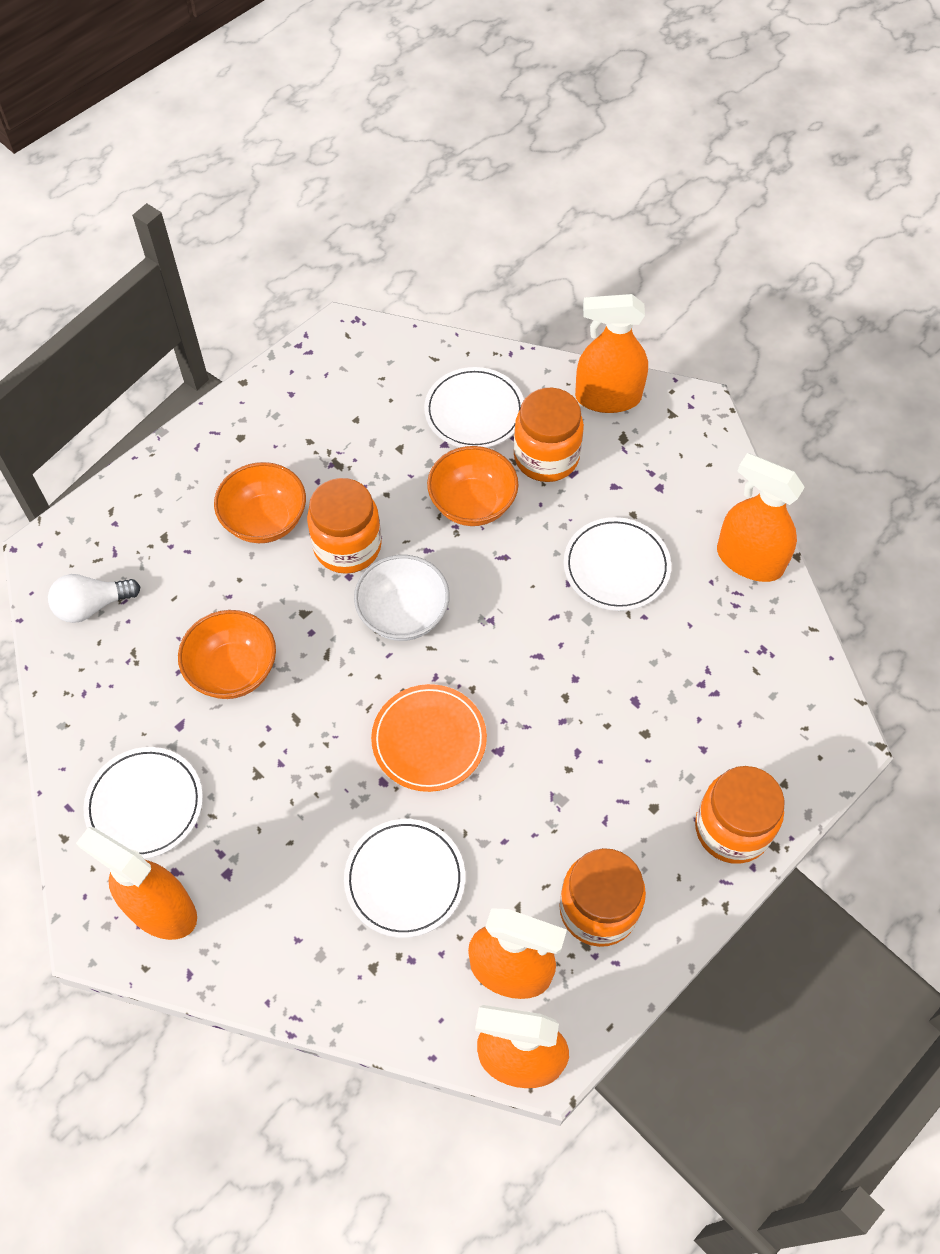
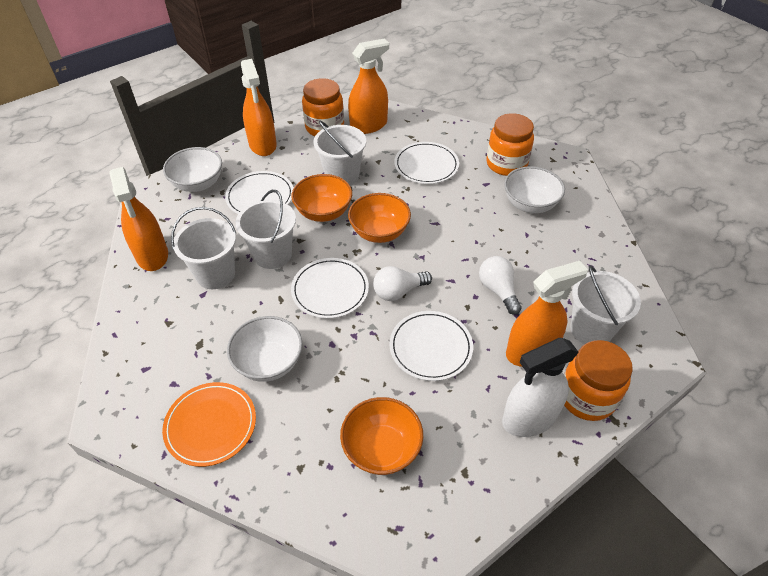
orange jar: 4 -> 3
orange spray bottle: 5 -> 4
white bowl: 1 -> 3
white bucket: 0 -> 4
white light bulb: 1 -> 2
white spray bottle: 0 -> 1

